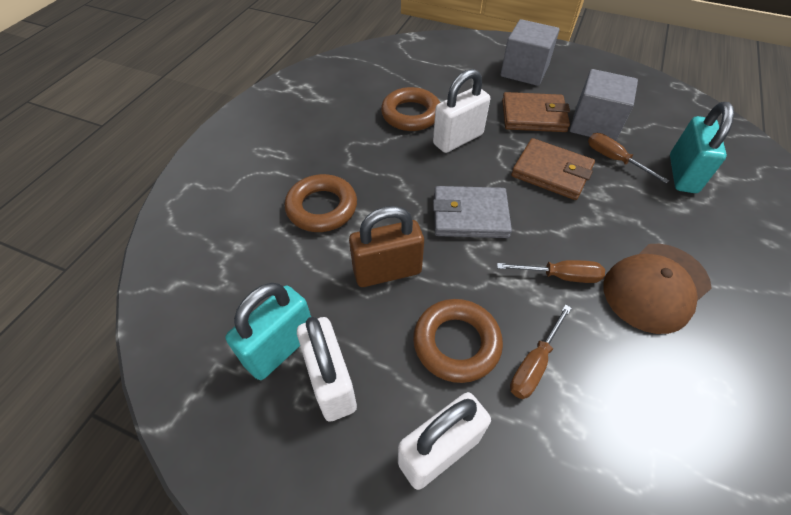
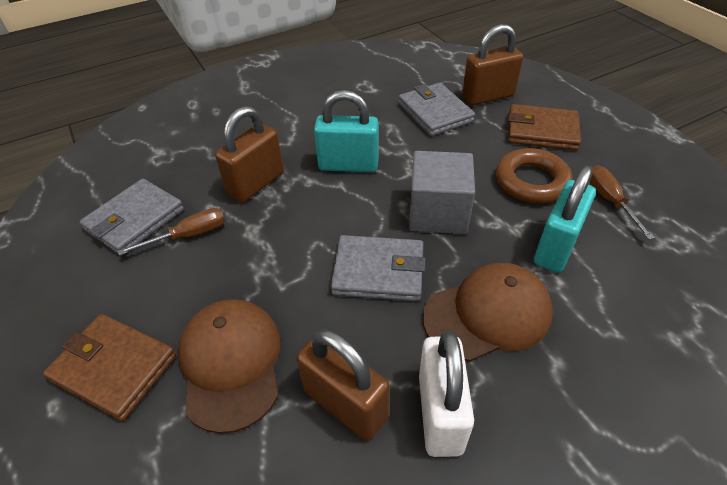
brown cap: 1 -> 2
brown padlock: 1 -> 3
brown ring: 3 -> 1
brown screwdriver: 3 -> 2
grey cube: 2 -> 1
grey wallet: 1 -> 3
white padlock: 3 -> 1

